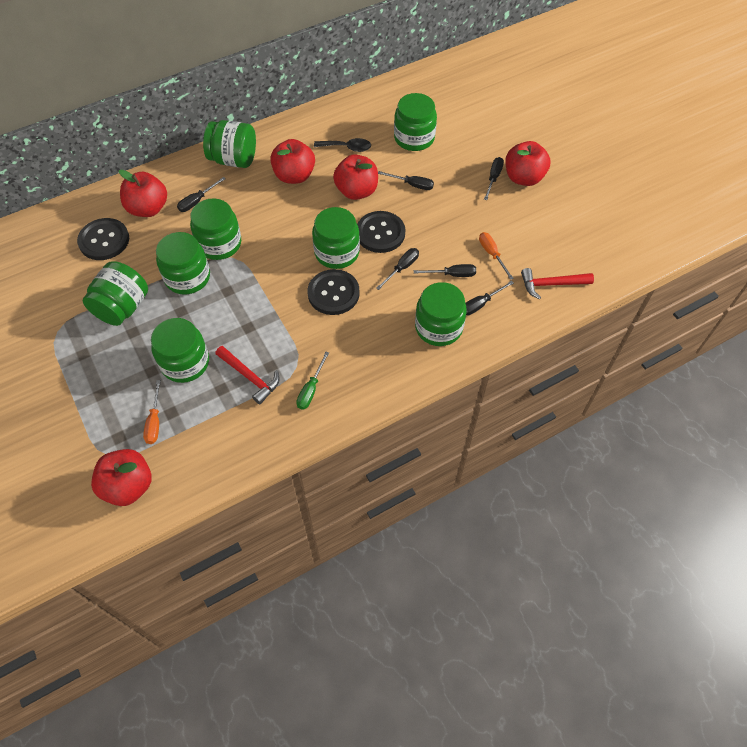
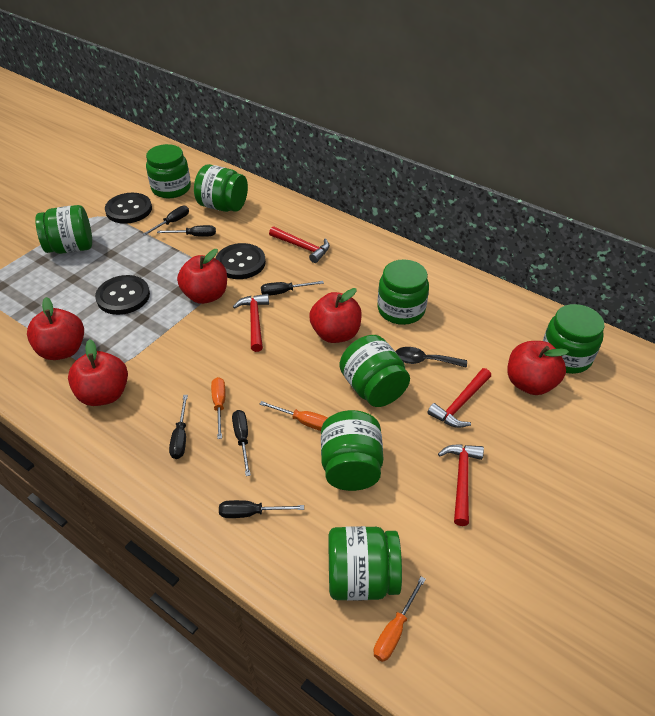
green screwdriver: 1 -> 0
orange screwdriver: 2 -> 3
red hammer: 2 -> 4

